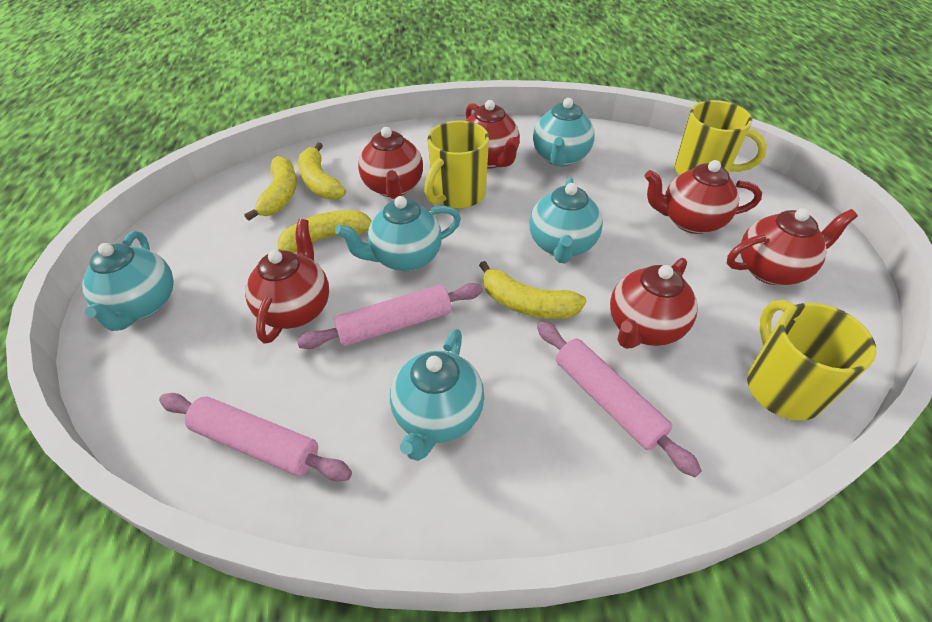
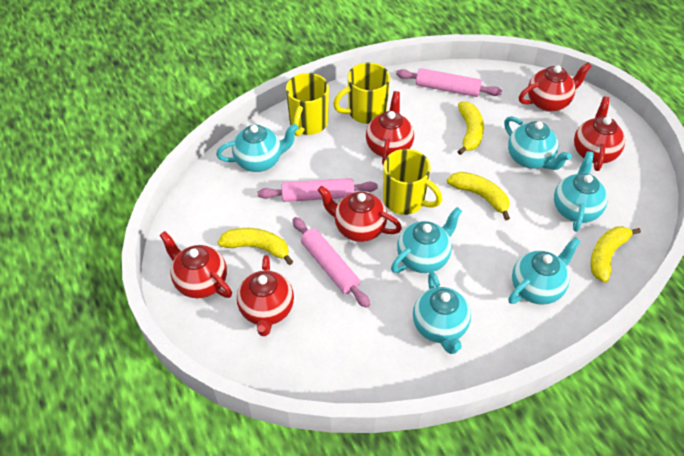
turquoise teapot: 5 -> 6

